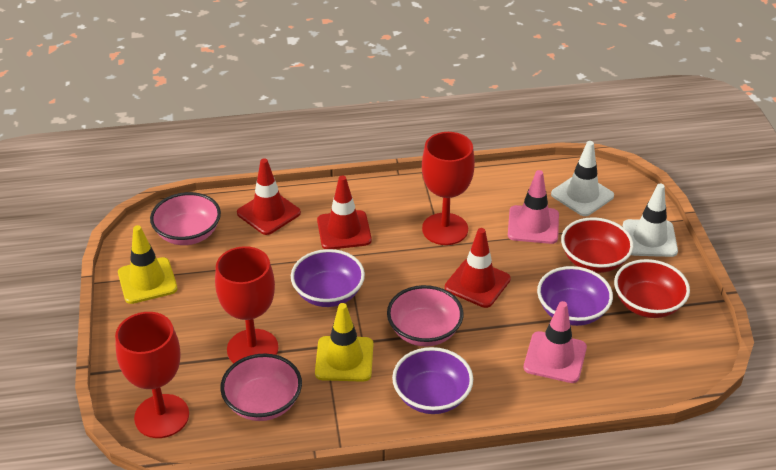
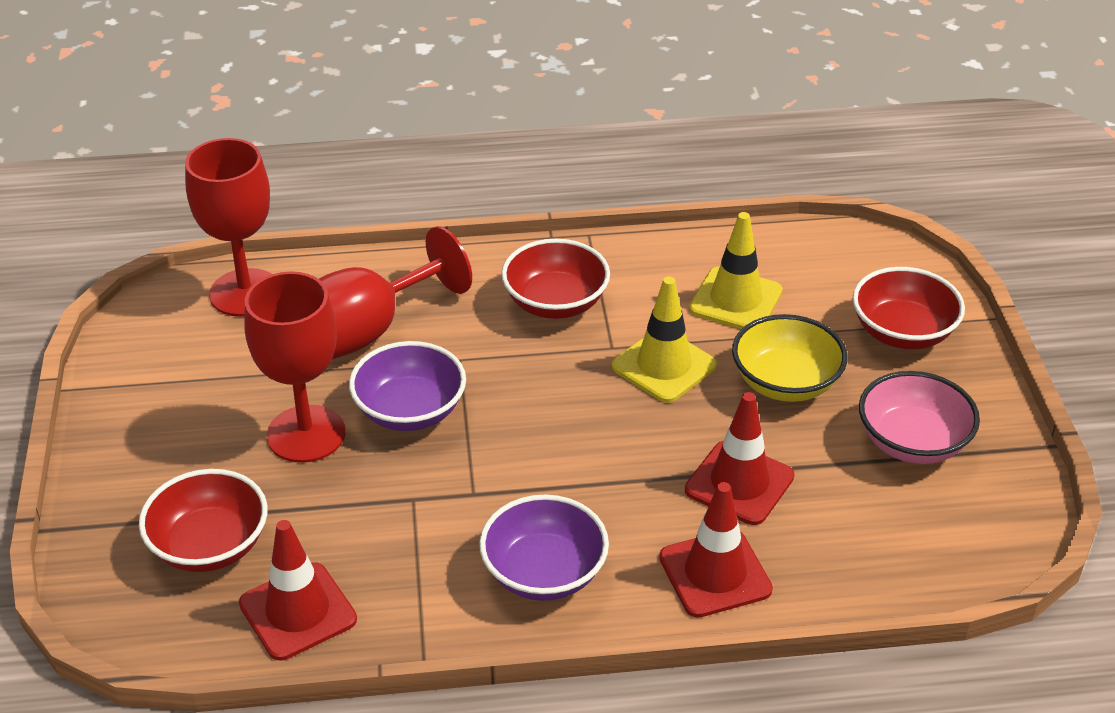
pink bowl: 3 -> 1
pink traffic cone: 2 -> 0
purple bowl: 3 -> 2
red bowl: 2 -> 3
white traffic cone: 2 -> 0
yellow bowl: 0 -> 1

